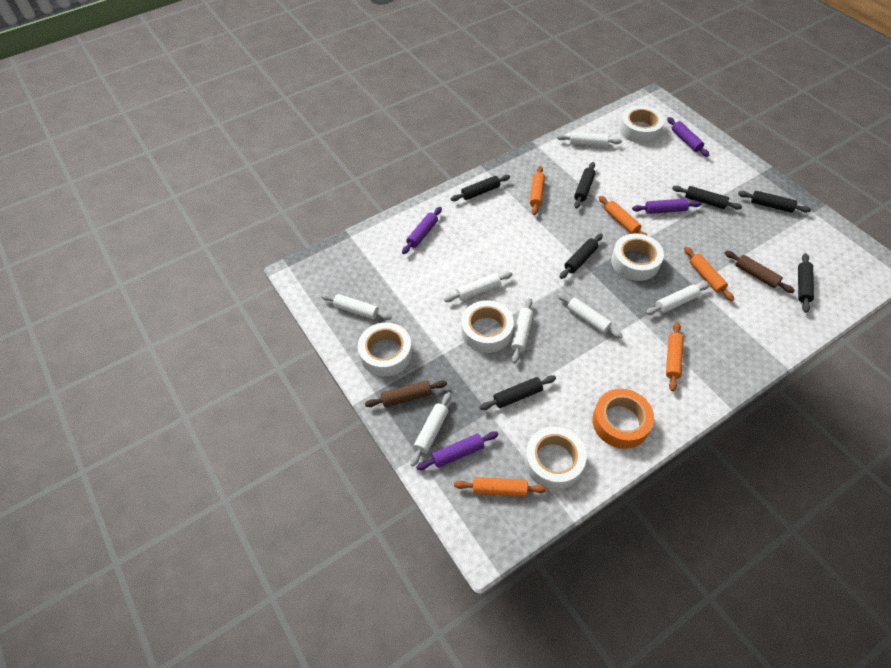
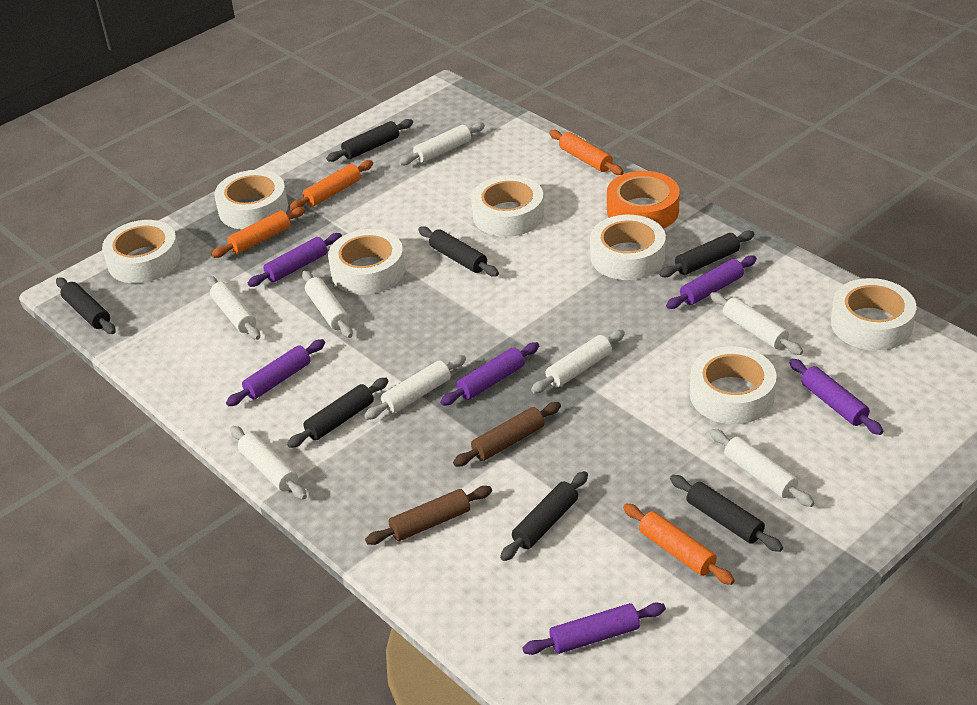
orange rolling pin: 5 -> 4
purple rolling pin: 4 -> 6
white rolling pin: 7 -> 8
white tape: 5 -> 7

